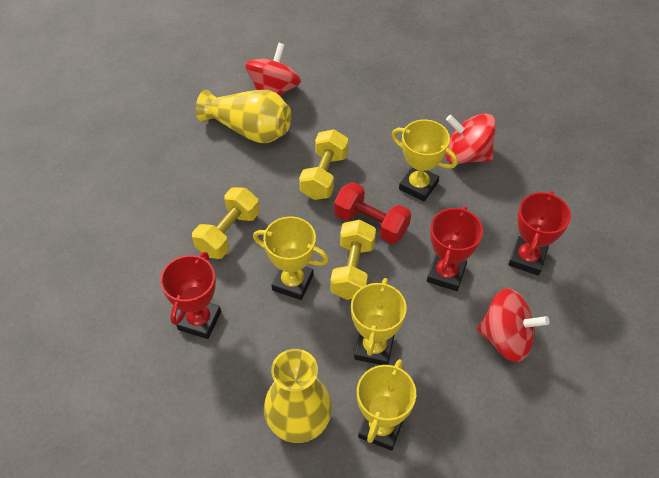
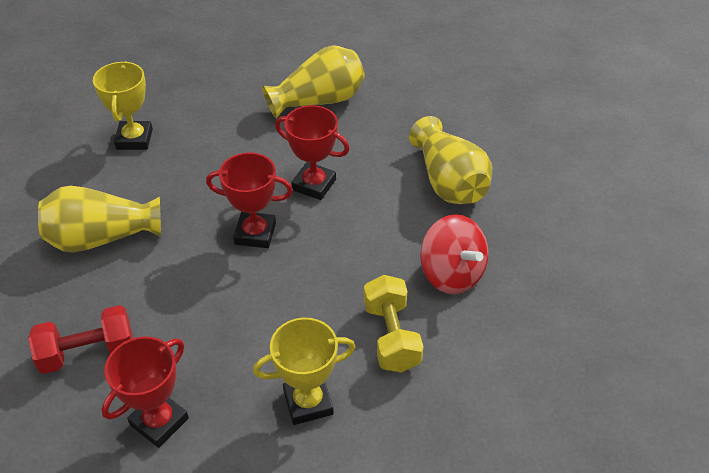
red spinning top: 3 -> 1
yellow dumbbell: 3 -> 1
yellow trophy: 4 -> 2
yellow vase: 2 -> 3

